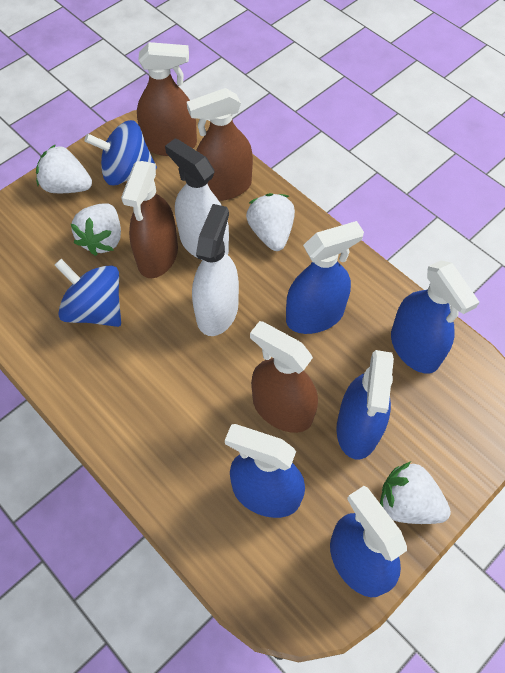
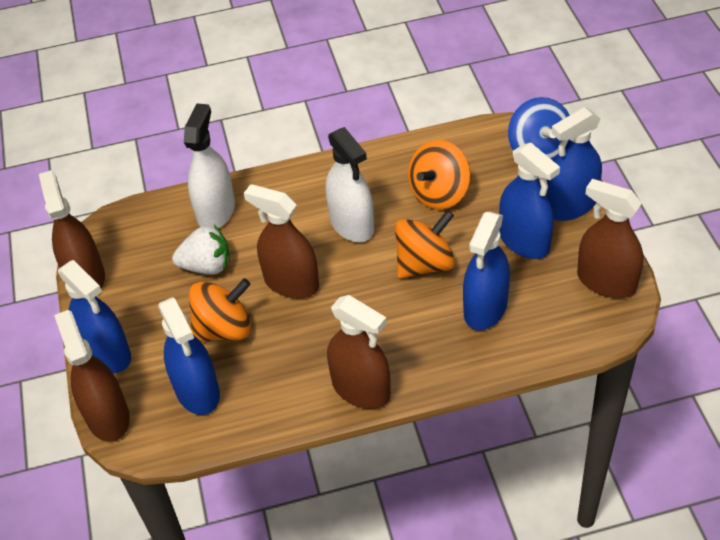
blue spinning top: 2 -> 1
brown spray bottle: 4 -> 5
orange spinning top: 0 -> 3
white strawberry: 4 -> 1

